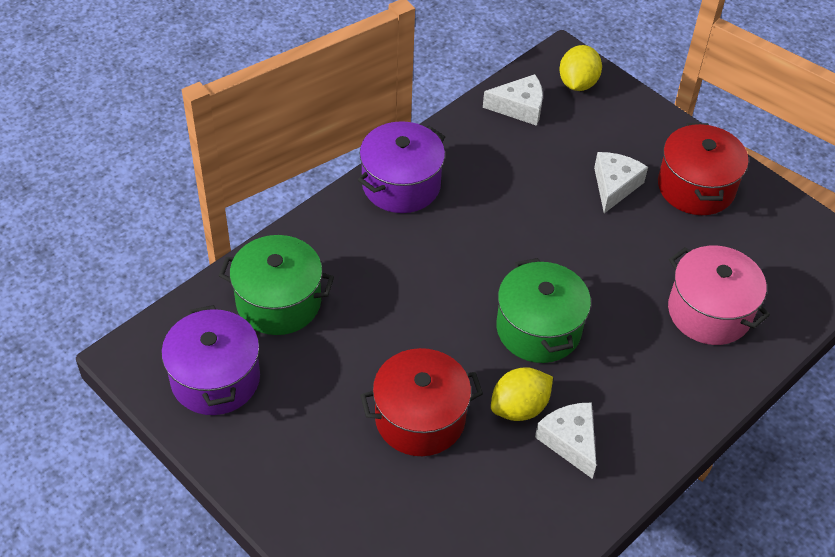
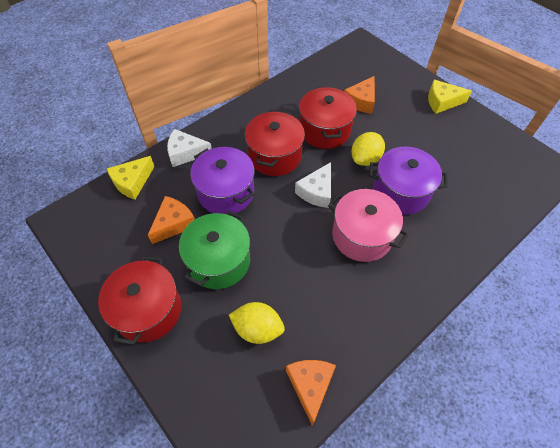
green pot: 2 -> 1
orange cheese: 0 -> 3
red pot: 2 -> 3
white cheese: 3 -> 2
yellow cheese: 0 -> 2

